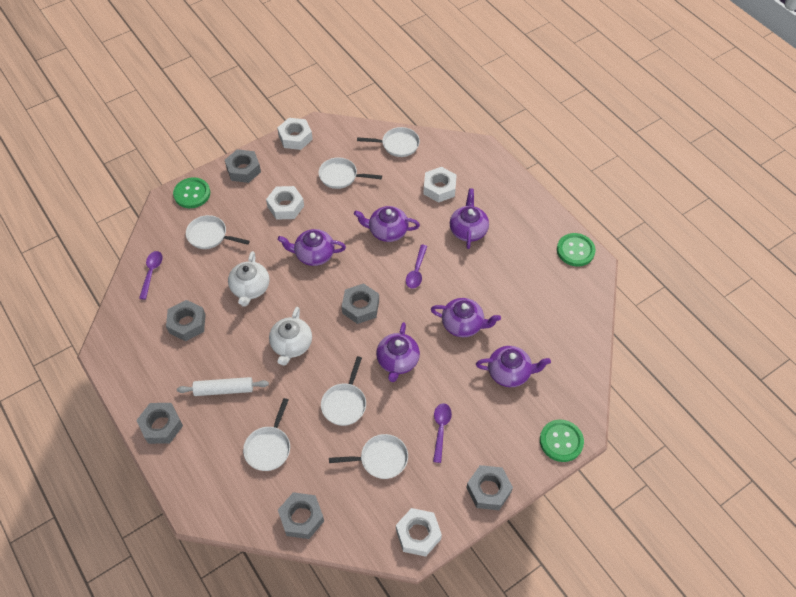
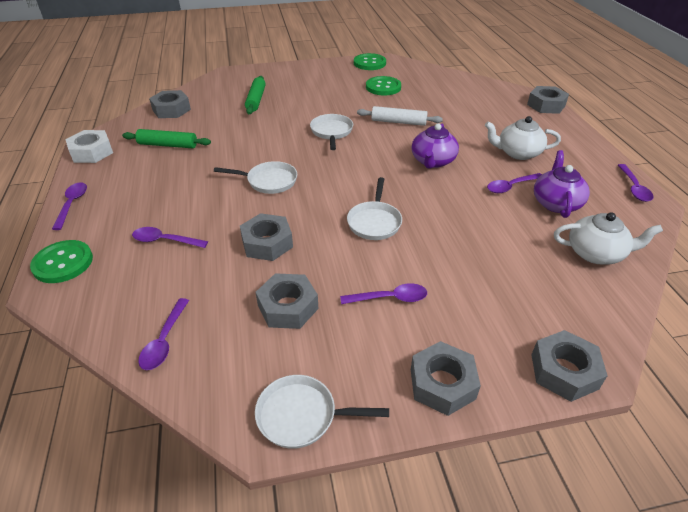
green rolling pin: 0 -> 2
purple spoon: 3 -> 6
purple teapot: 6 -> 2
white nut: 4 -> 1
white pan: 6 -> 4

